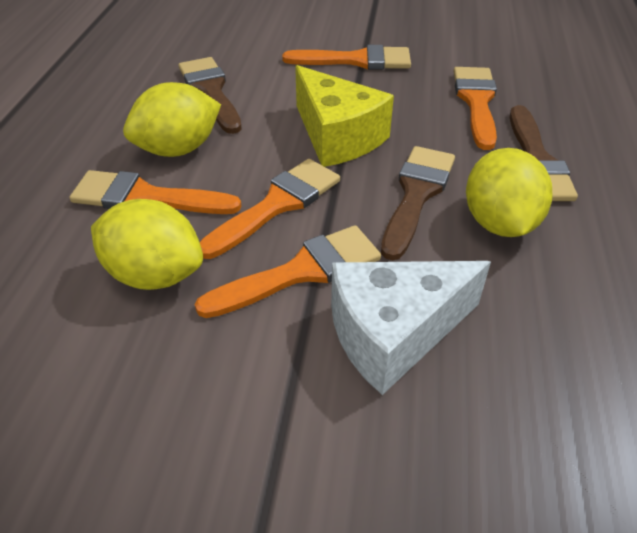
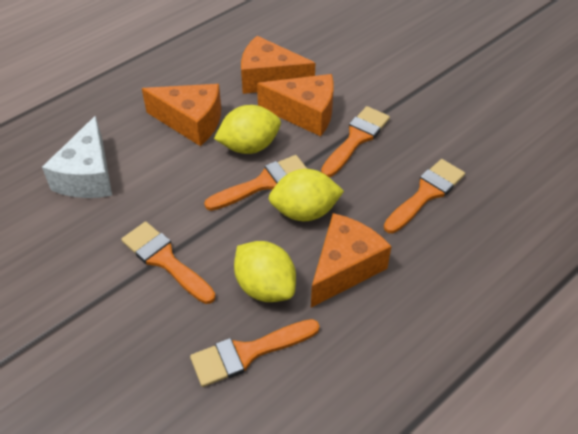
brown brush: 3 -> 0
orange cheese: 0 -> 4
yellow cheese: 1 -> 0

